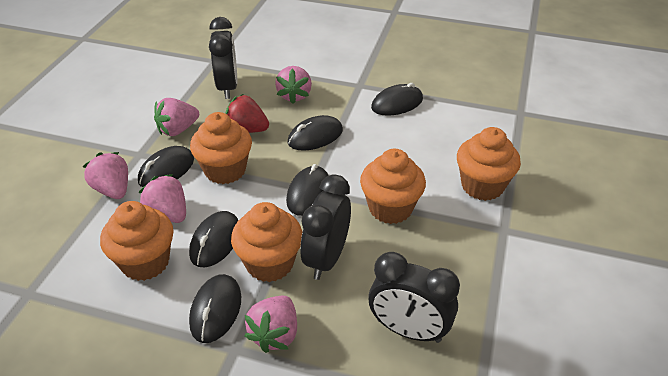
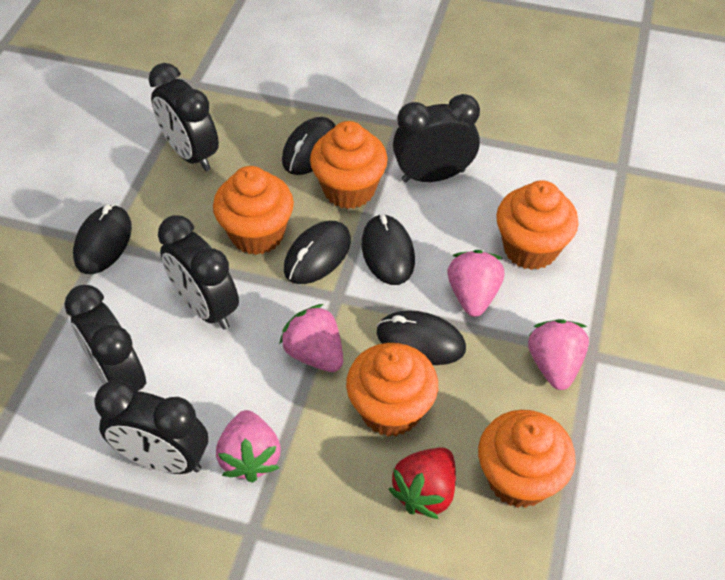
black clock: 3 -> 5
black mouse: 6 -> 5
pink strawberry: 5 -> 4

